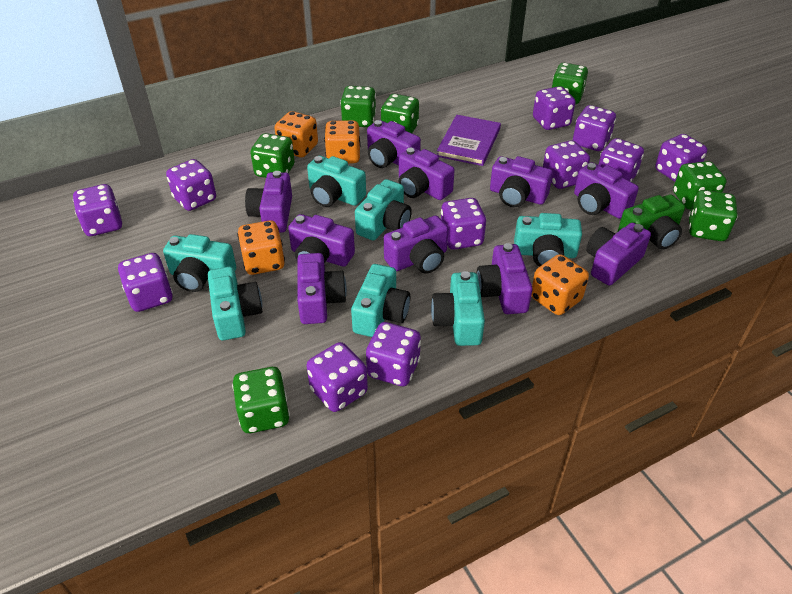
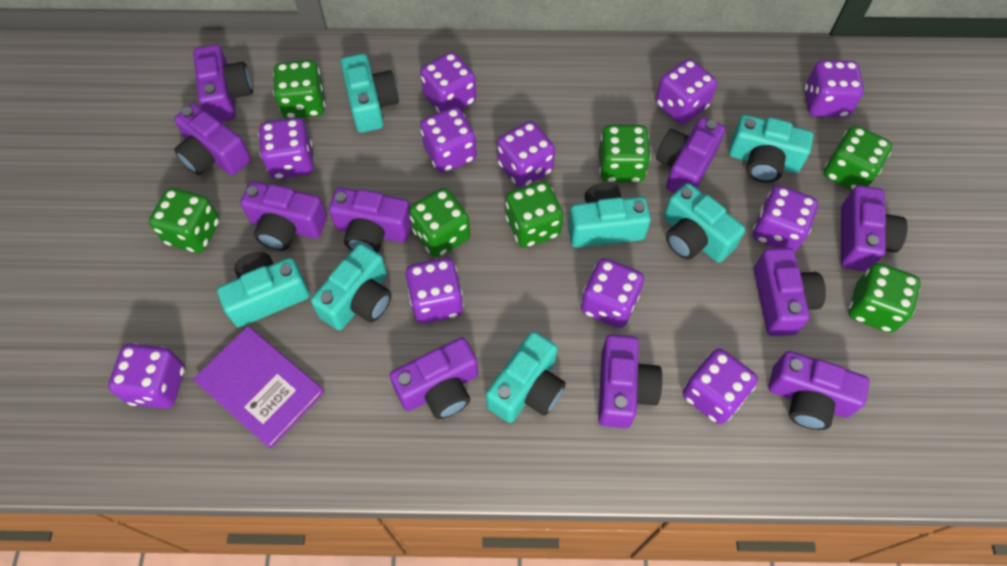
green camera: 1 -> 0
orange dice: 4 -> 0

